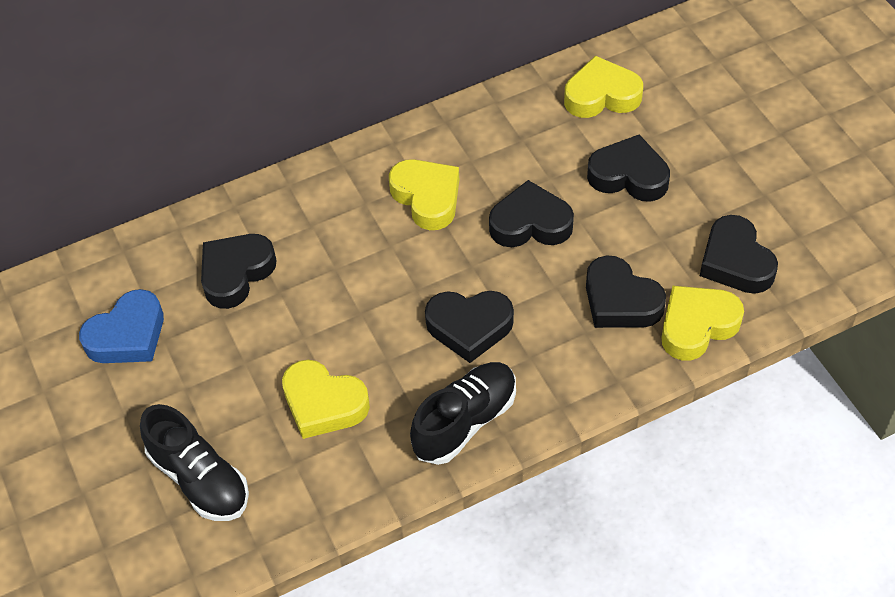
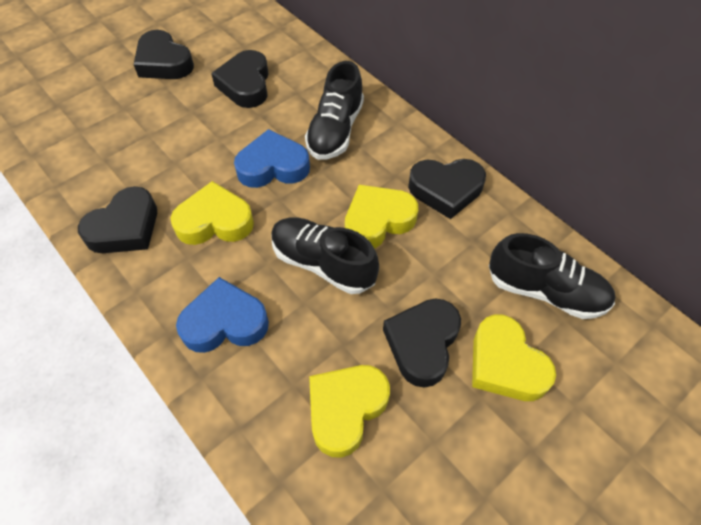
black heart: 6 -> 5
black shoe: 2 -> 3
blue heart: 1 -> 2

